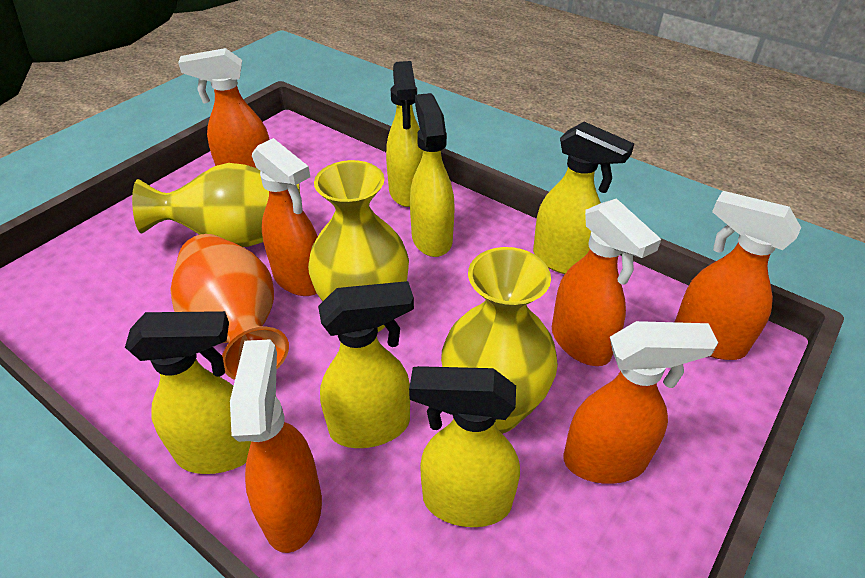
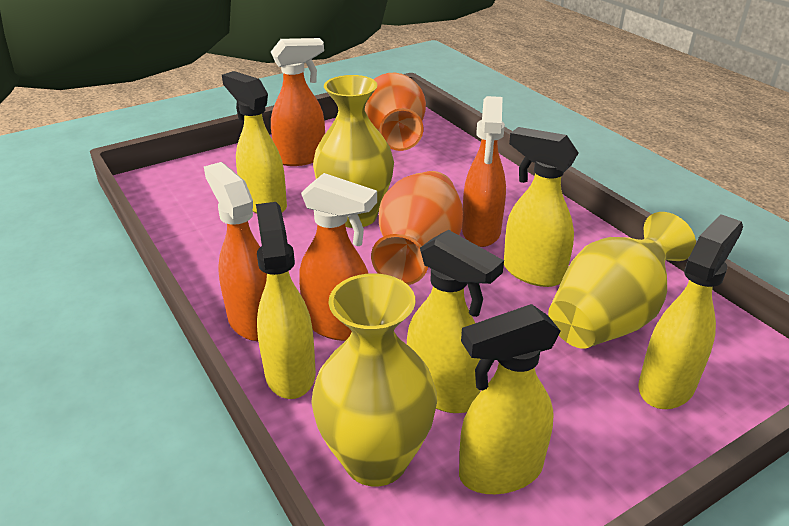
orange spray bottle: 6 -> 4
orange vase: 1 -> 2

